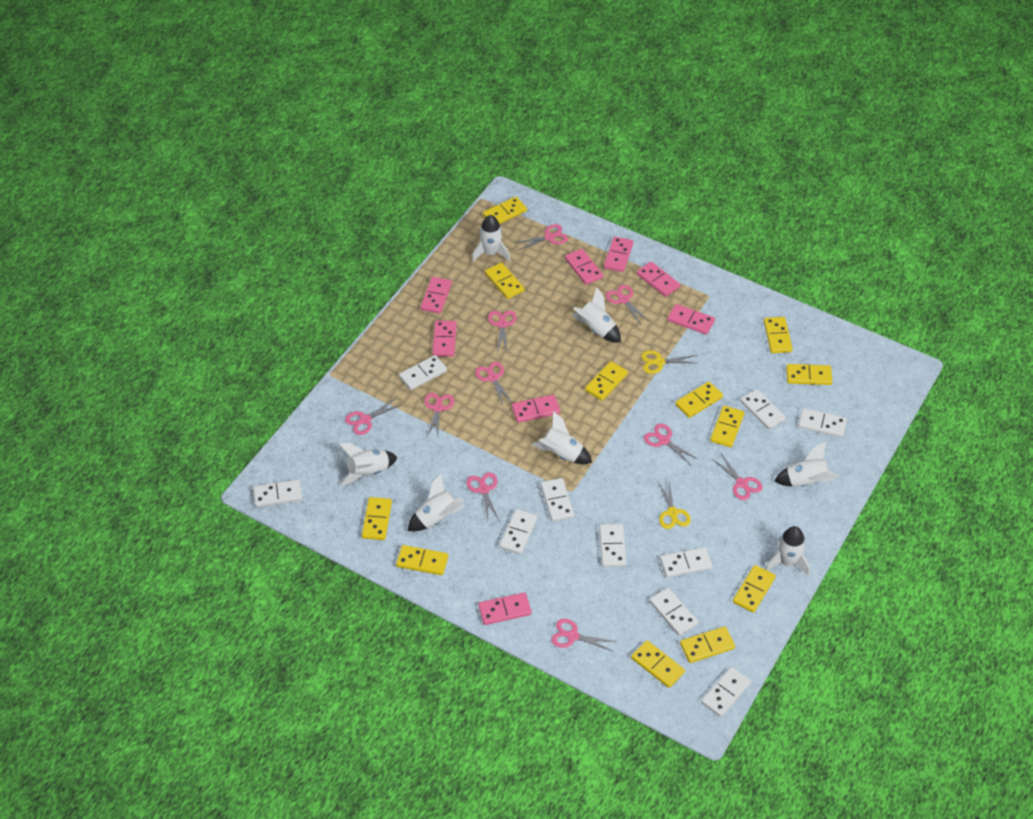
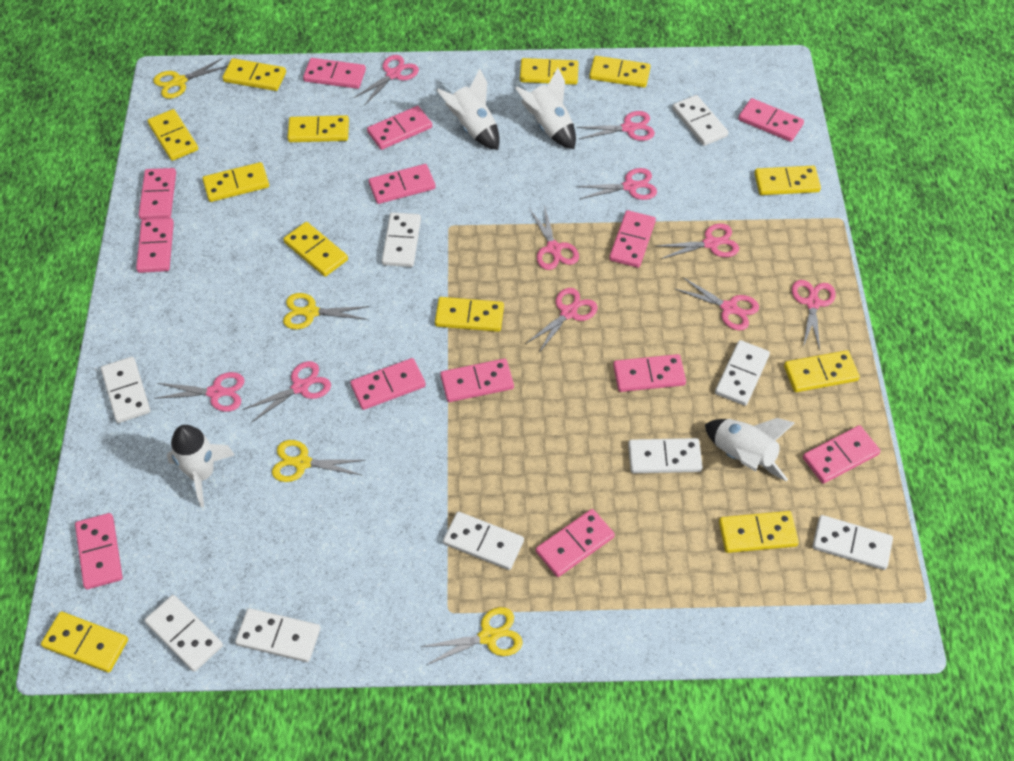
pink domino: 8 -> 13
white domino: 10 -> 9
white rocket: 7 -> 4
yellow scissors: 2 -> 4

